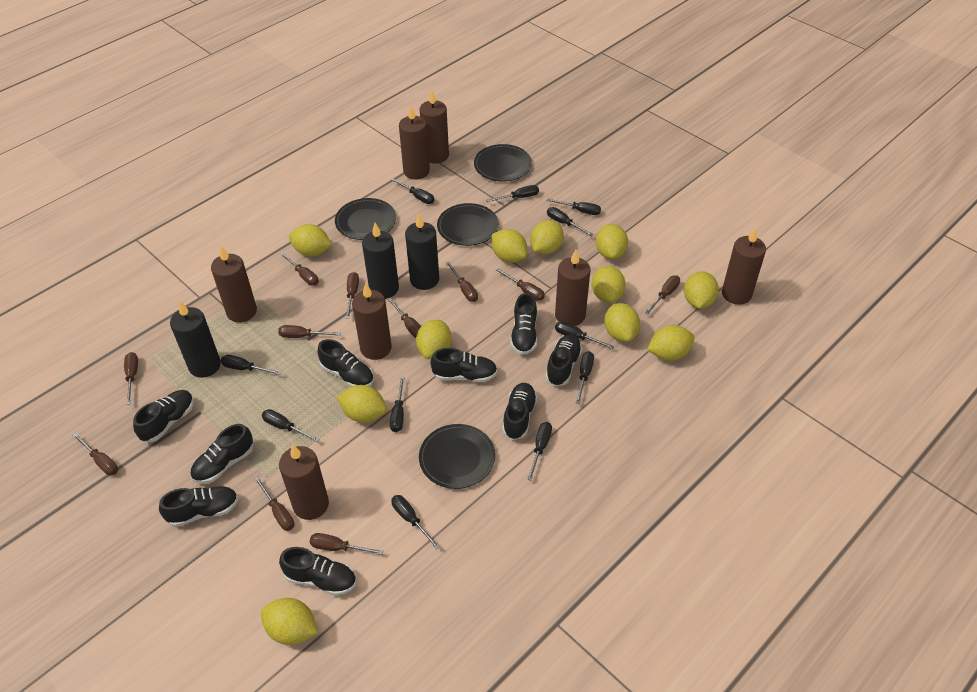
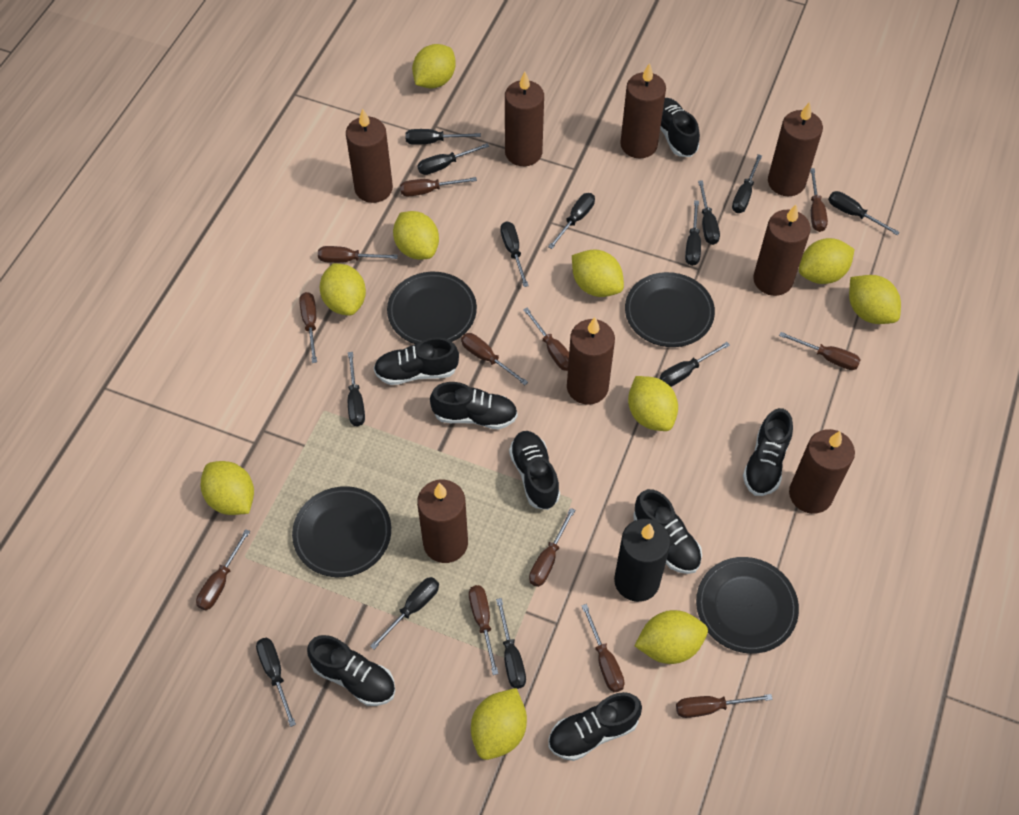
black candle: 3 -> 1
black screwdriver: 11 -> 13
black shoe: 9 -> 8
brown candle: 7 -> 8
brown screwdriver: 11 -> 12
yellow lemon: 11 -> 10

